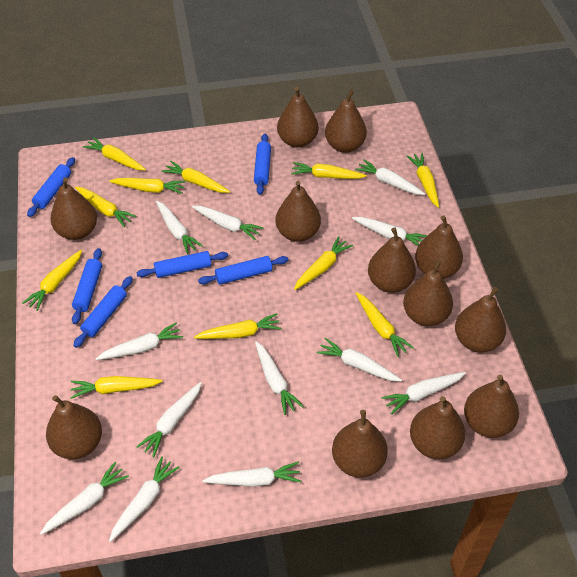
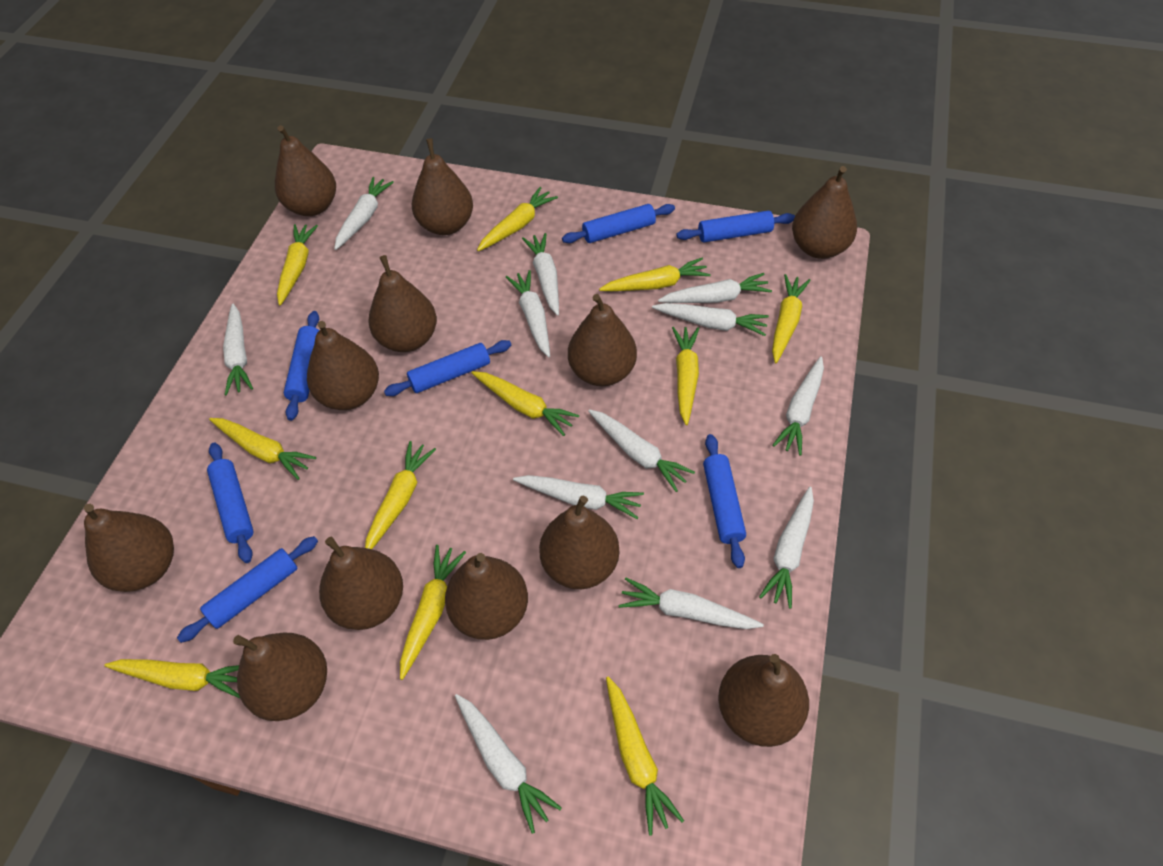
blue rolling pin: 6 -> 7

